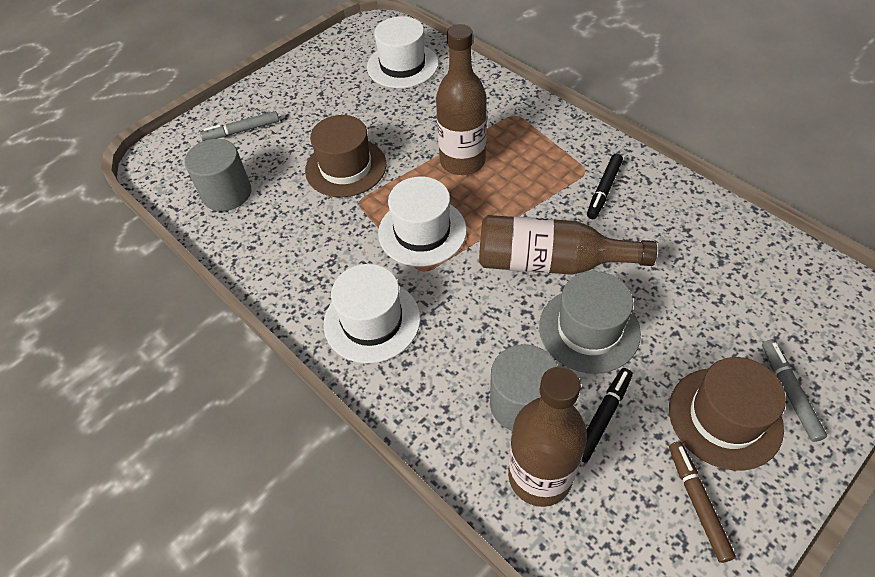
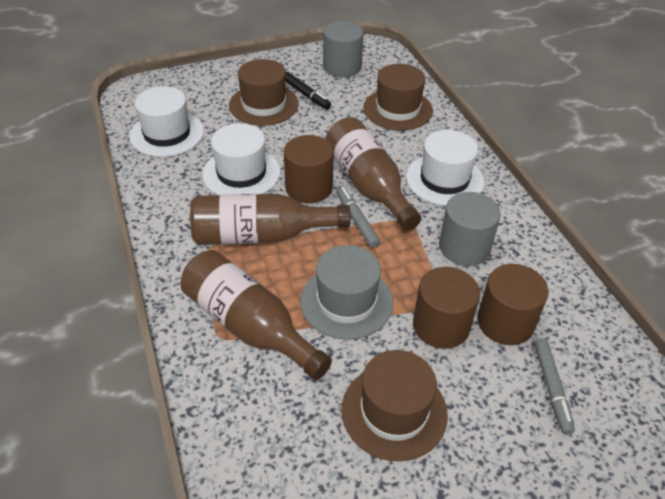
black marker: 2 -> 1
brown cylinder: 0 -> 3
brown hat: 2 -> 3
brown marker: 1 -> 0

